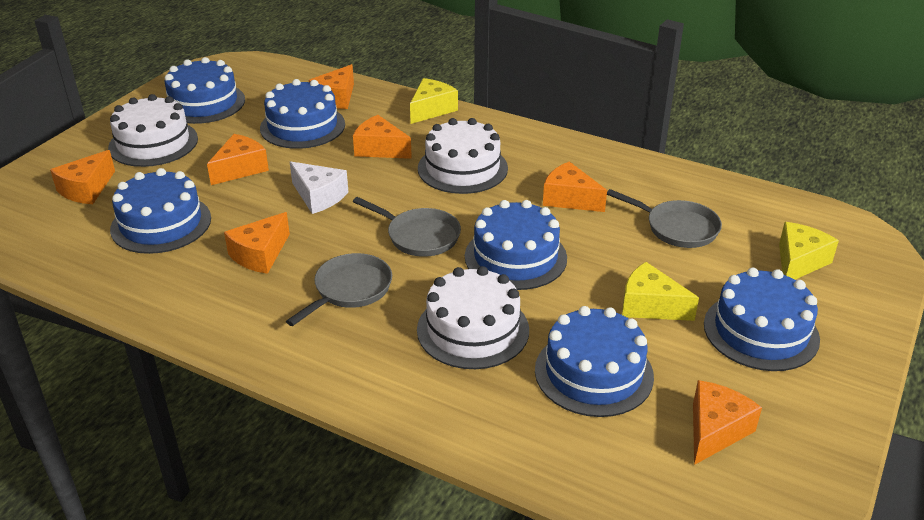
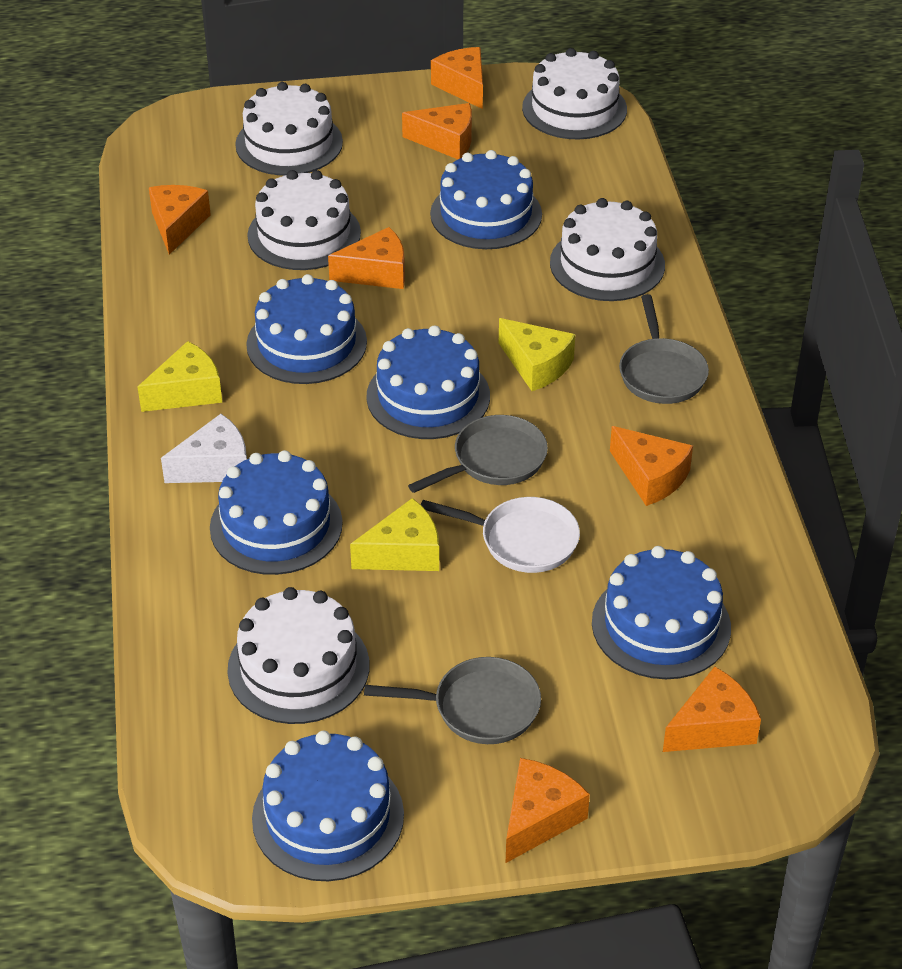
white cake: 3 -> 5
white pan: 0 -> 1

